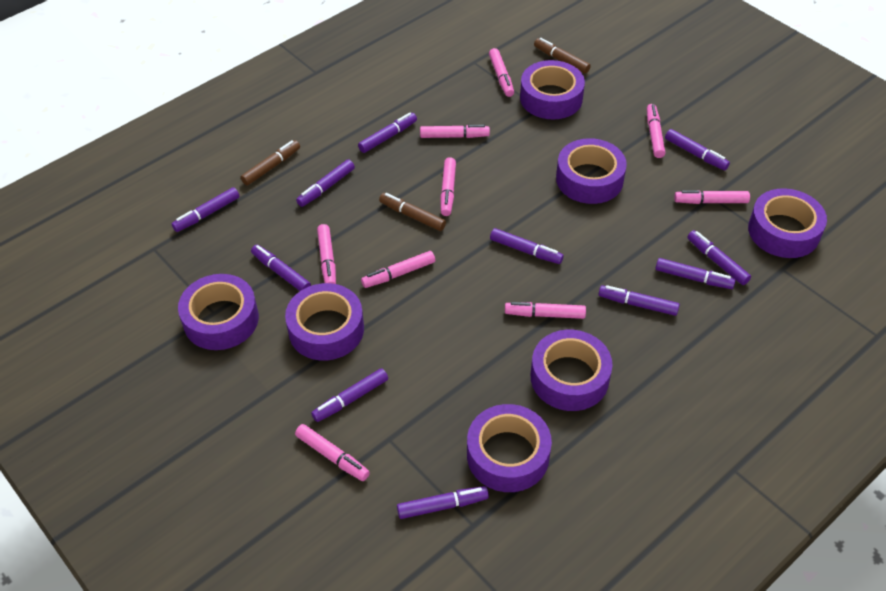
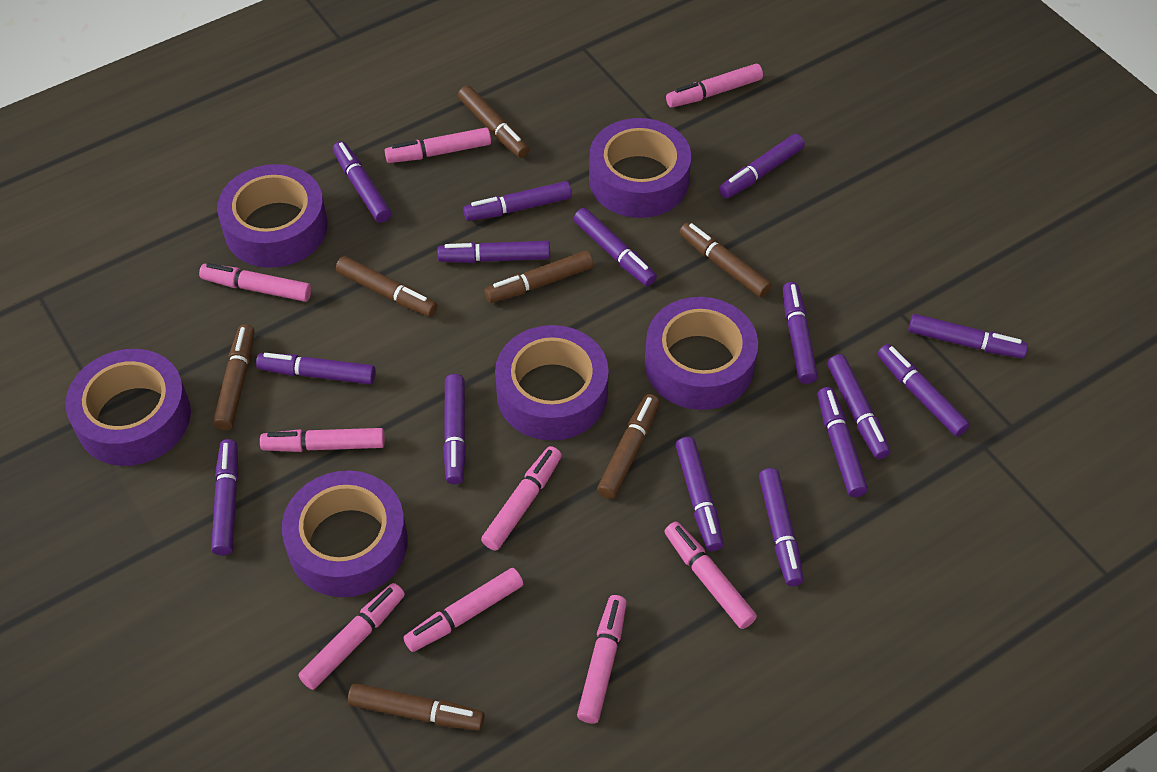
brown marker: 3 -> 7
purple marker: 11 -> 15
purple tape: 7 -> 6

